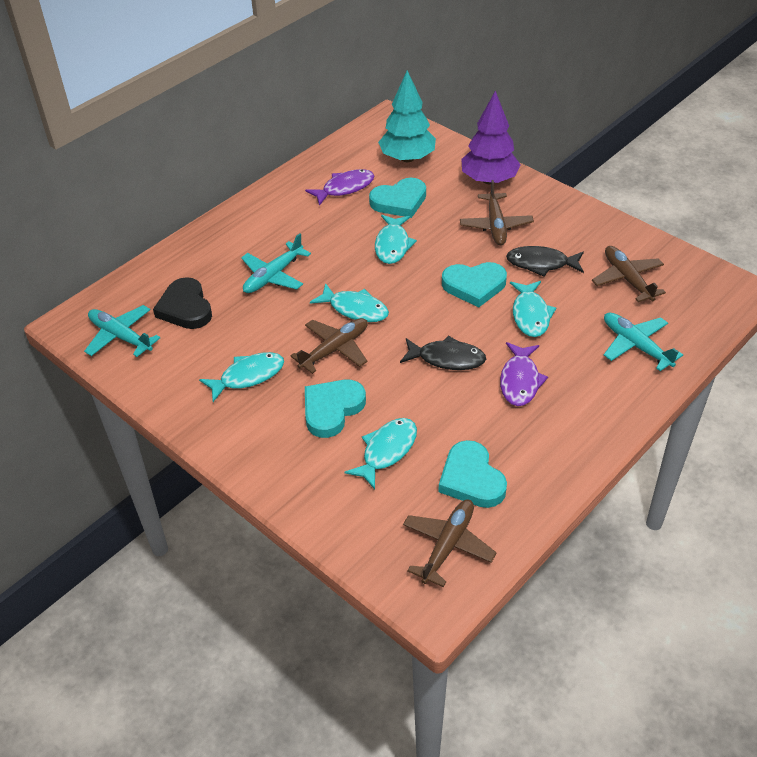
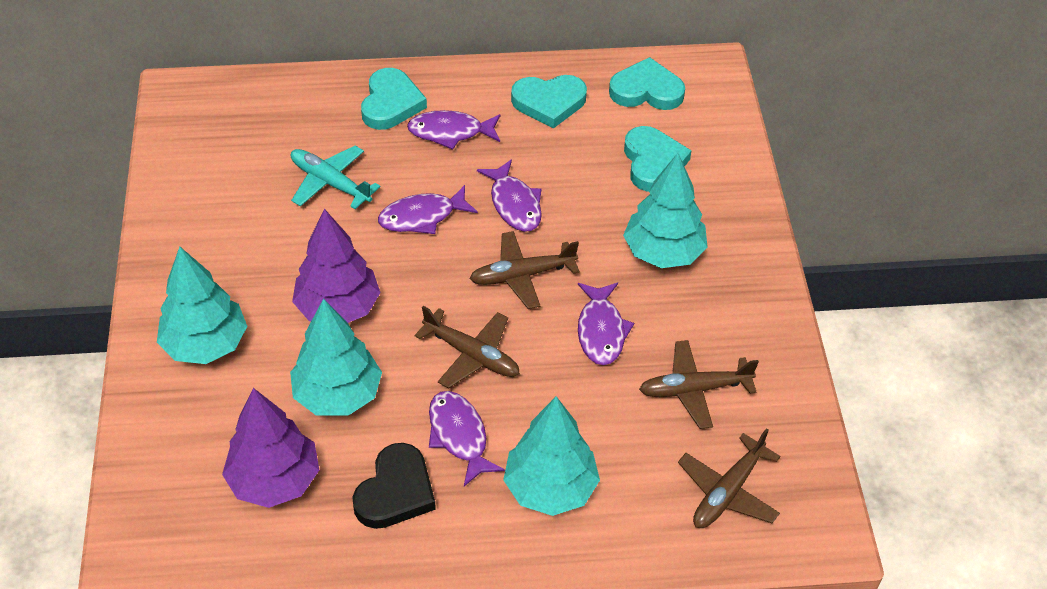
black fish: 2 -> 0
purple fish: 2 -> 5
purple tree: 1 -> 2
turquoise fish: 5 -> 0
turquoise plane: 3 -> 1
turquoise tree: 1 -> 4

